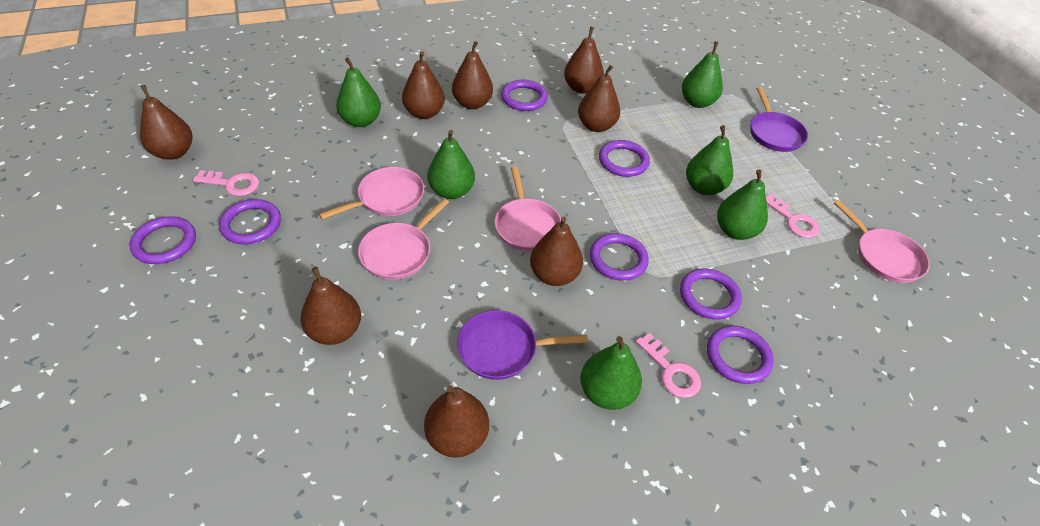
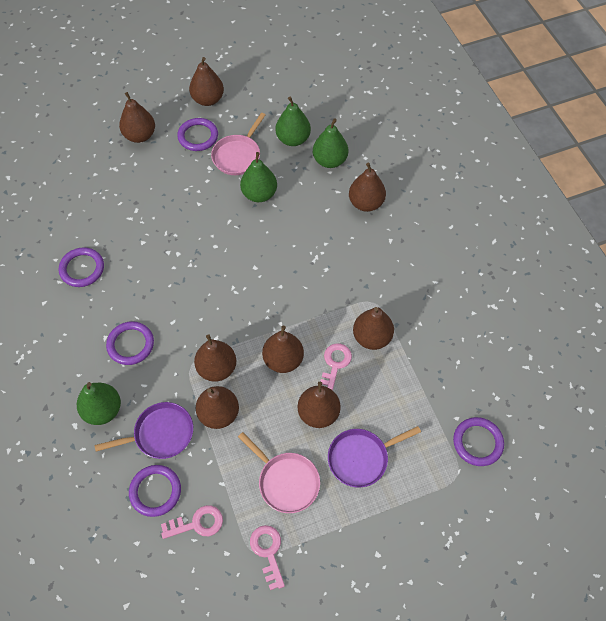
green pear: 6 -> 4
pink pan: 4 -> 2
purple ring: 7 -> 5

